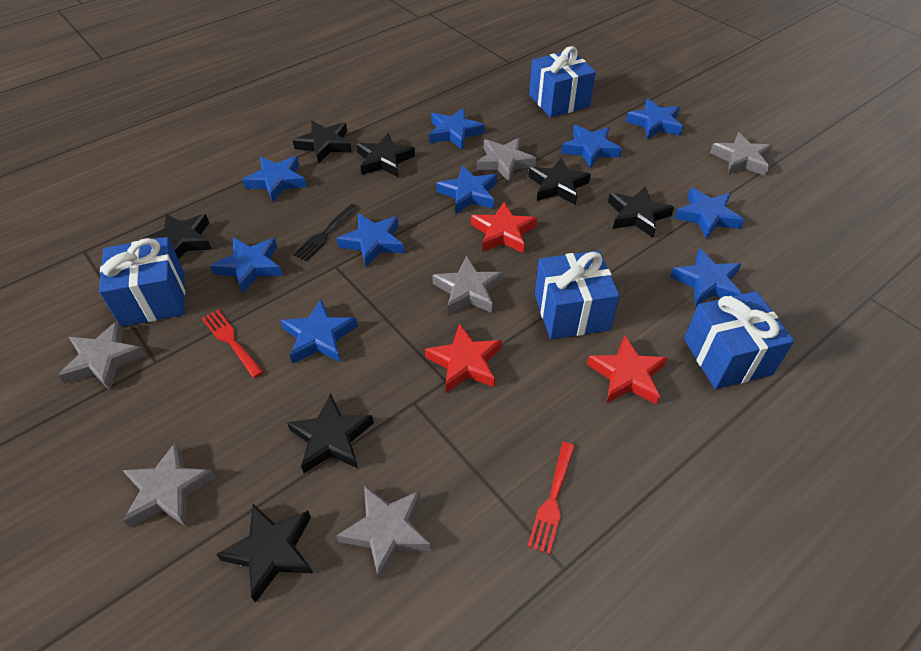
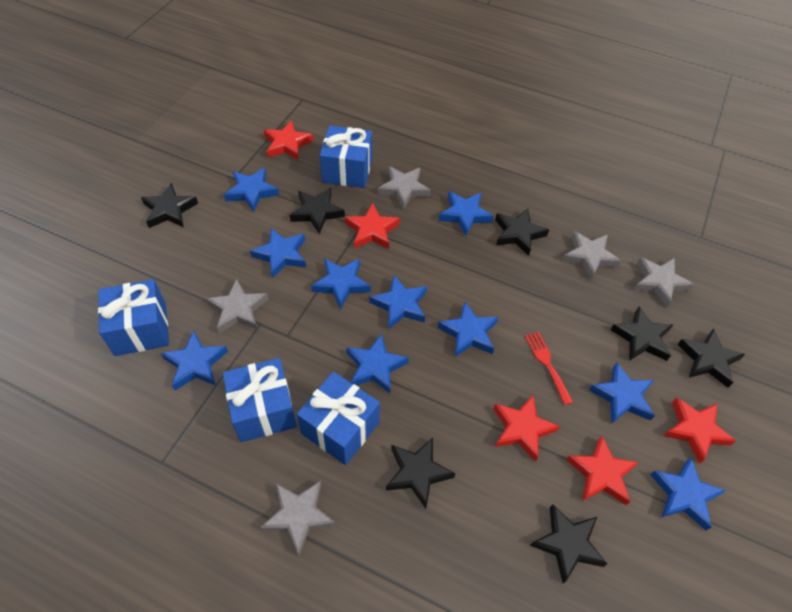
black fork: 1 -> 0
grey star: 6 -> 5
red fork: 2 -> 1
red star: 3 -> 5

